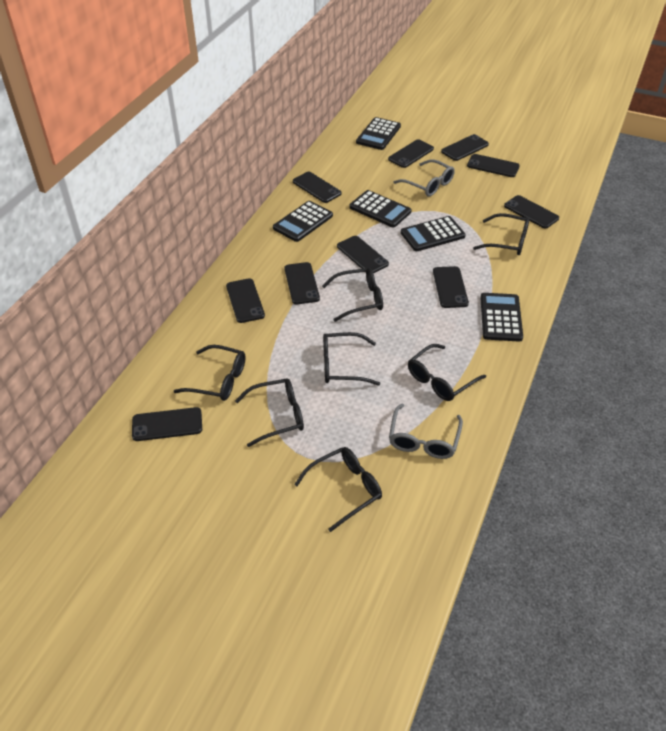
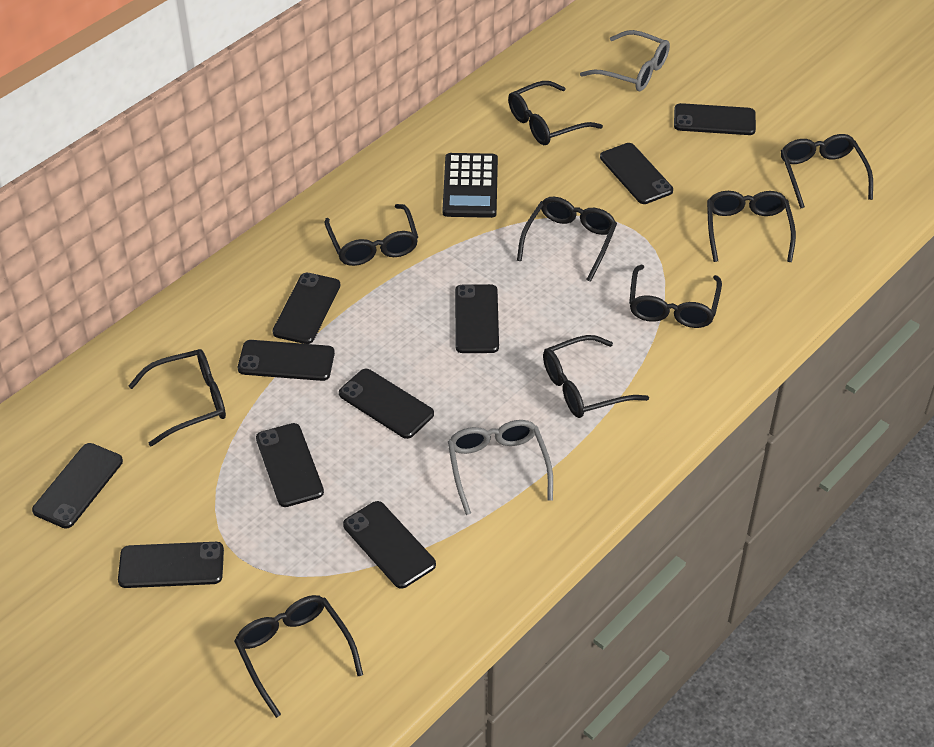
black calculator: 5 -> 1
black glasses: 7 -> 9

